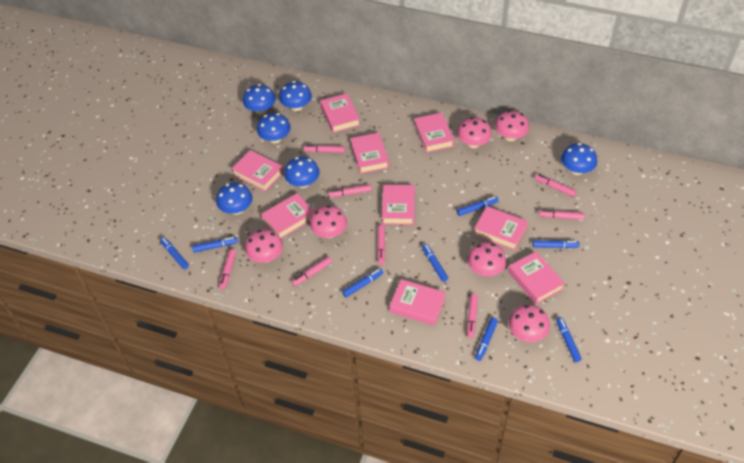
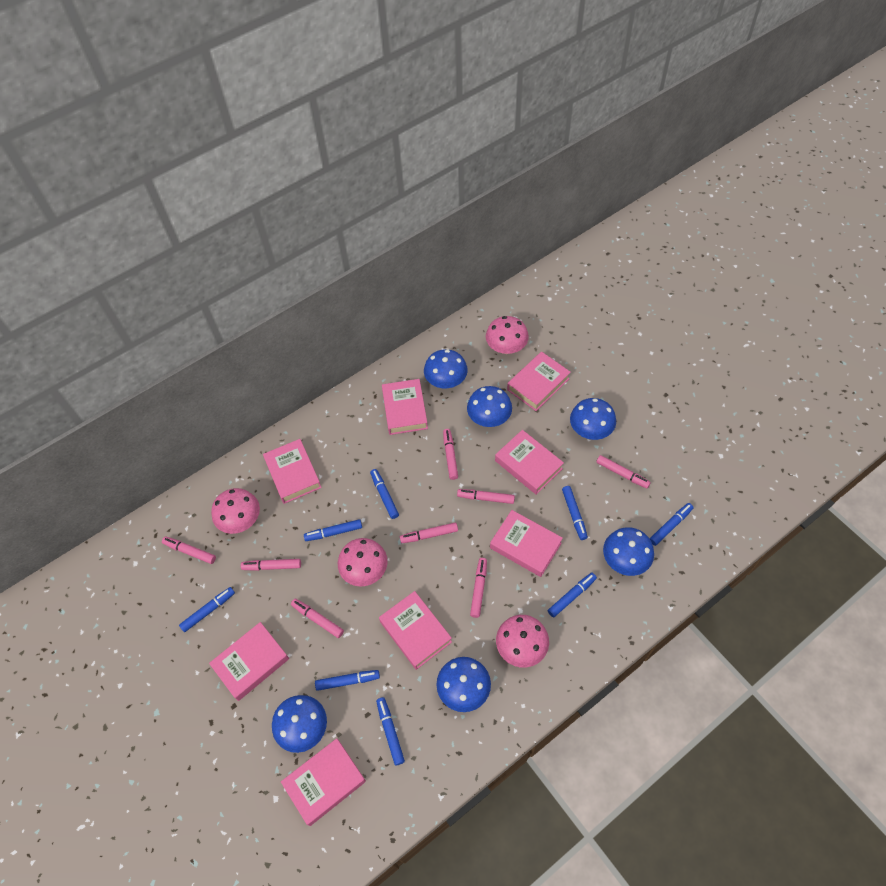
pink book: 9 -> 8
pink mushroom: 6 -> 4

